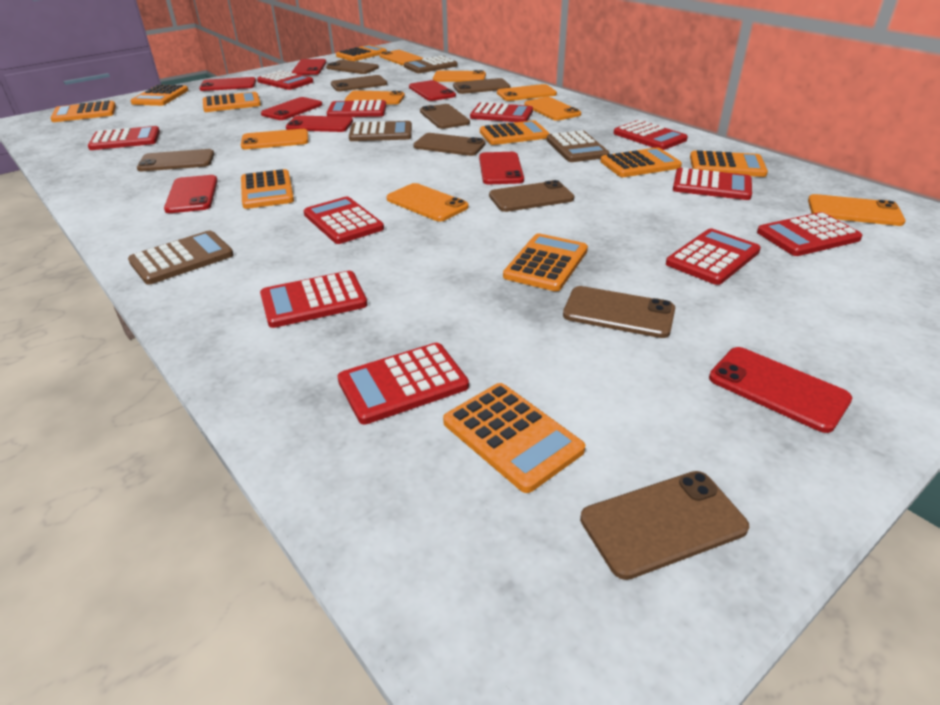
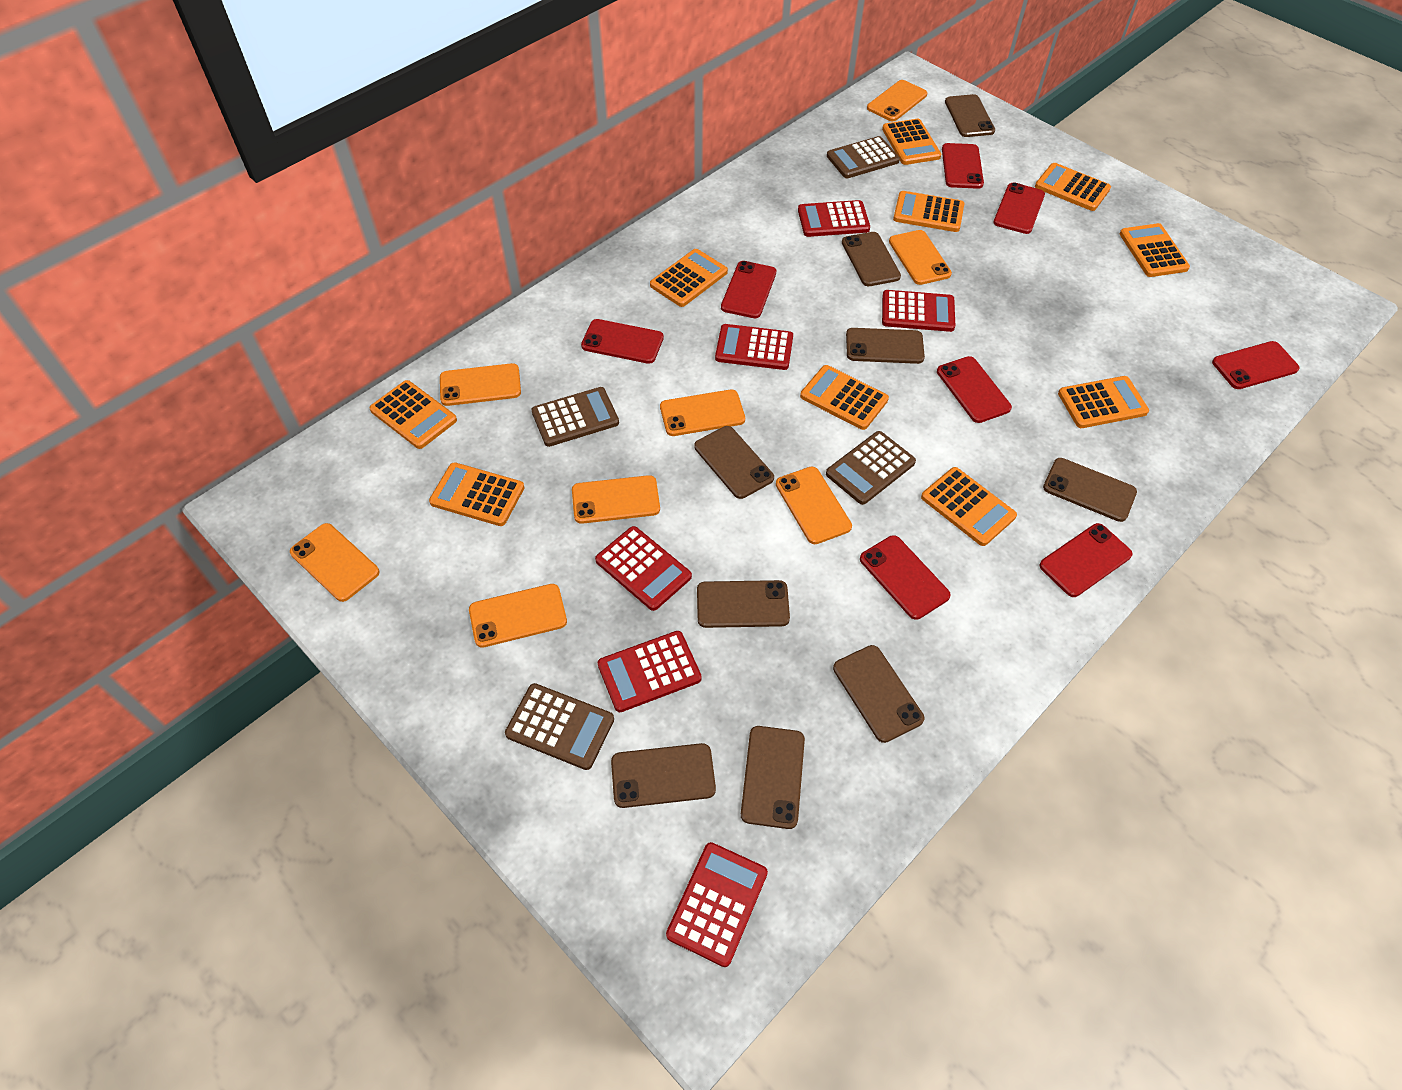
red calculator: 11 -> 6

